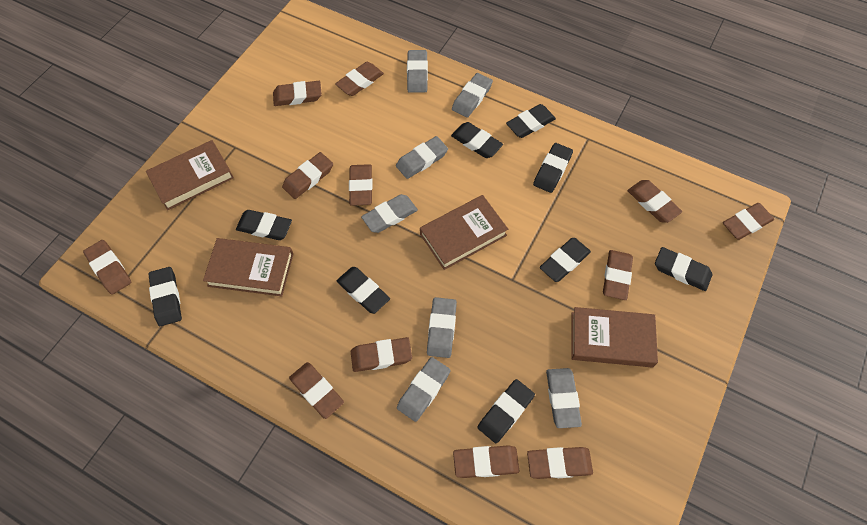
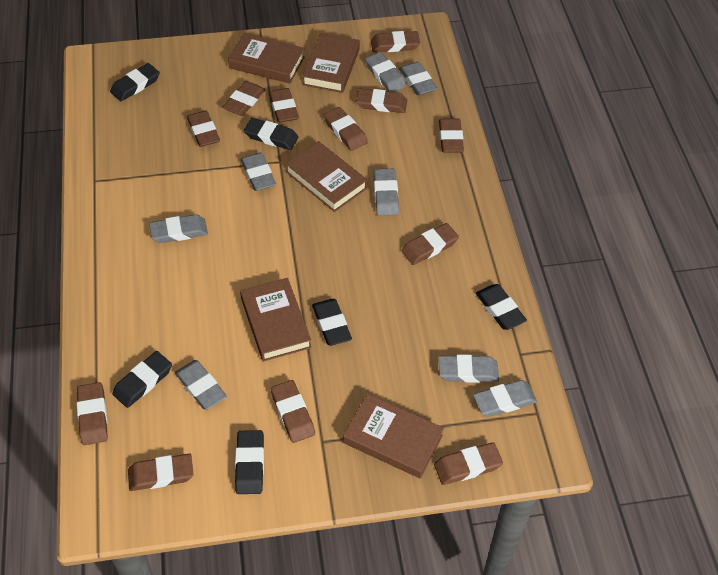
black eraser: 9 -> 6
brown book: 4 -> 5
grey eraser: 7 -> 8

